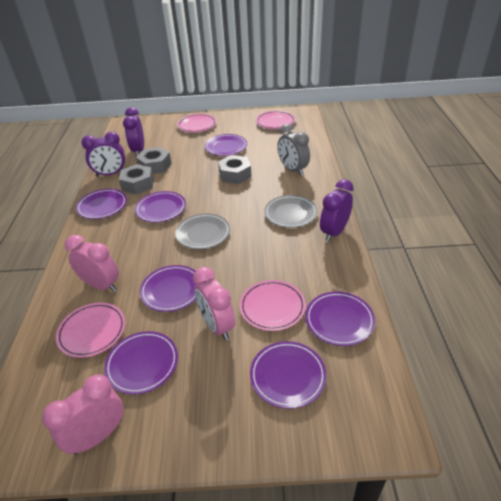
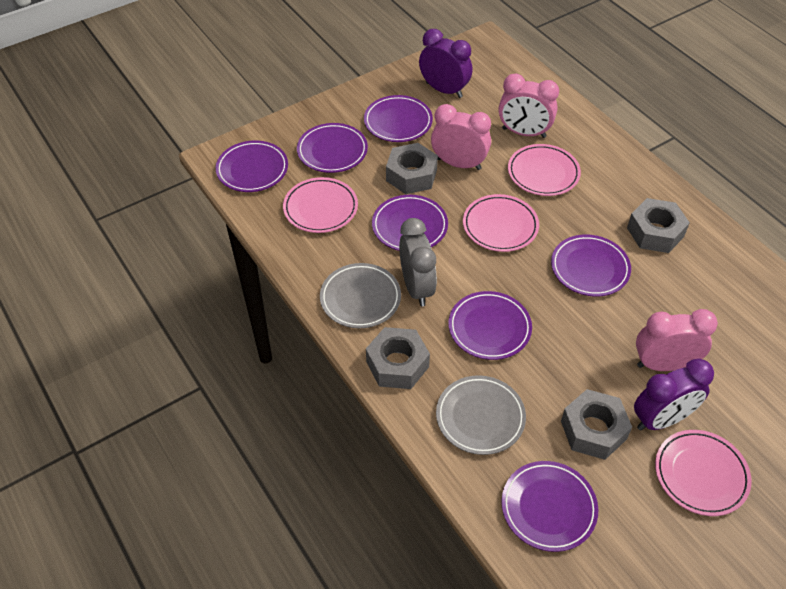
grey nut: 3 -> 4
purple clock: 3 -> 2

